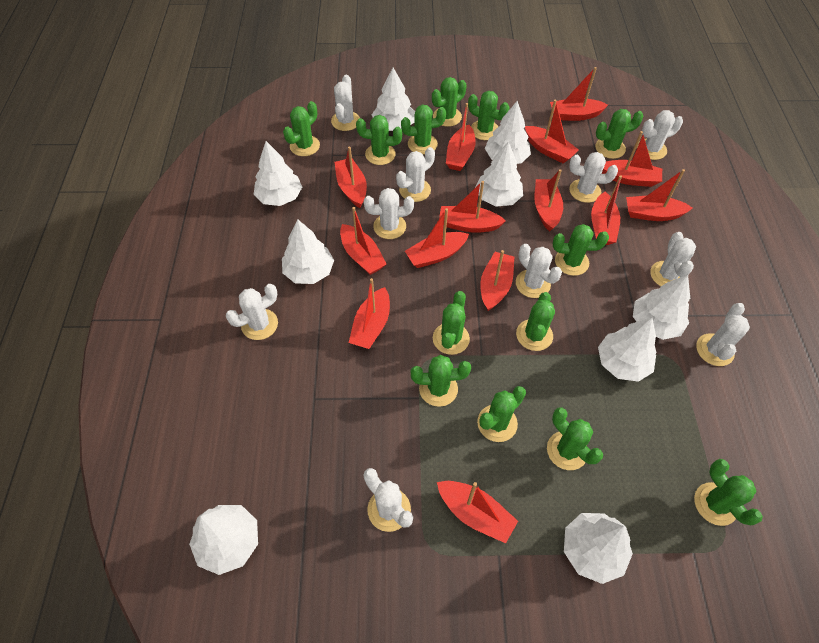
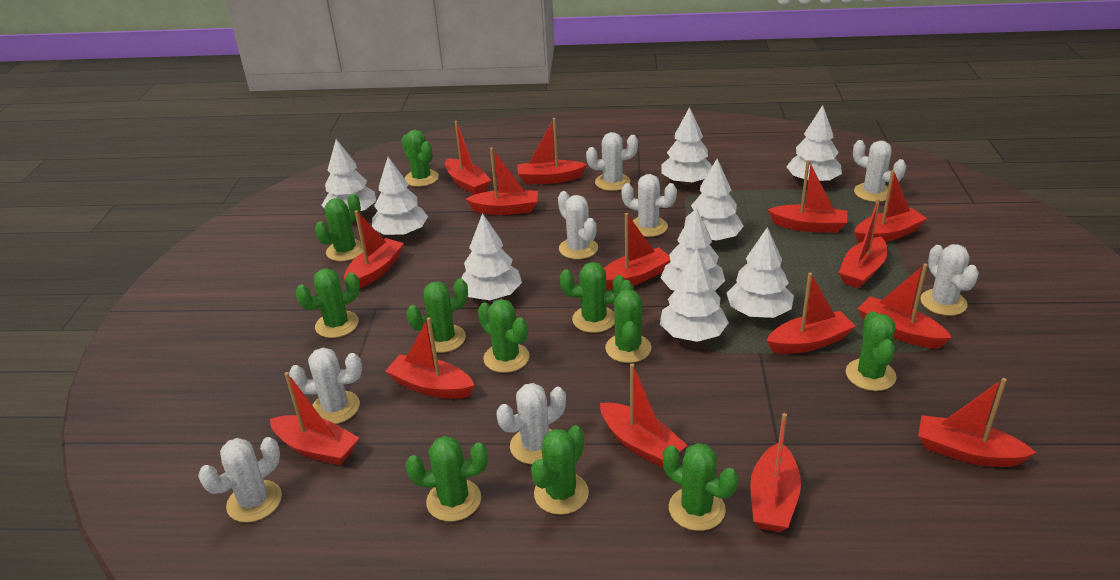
green cactus: 13 -> 11
red boat: 14 -> 15
white cactus: 10 -> 8

